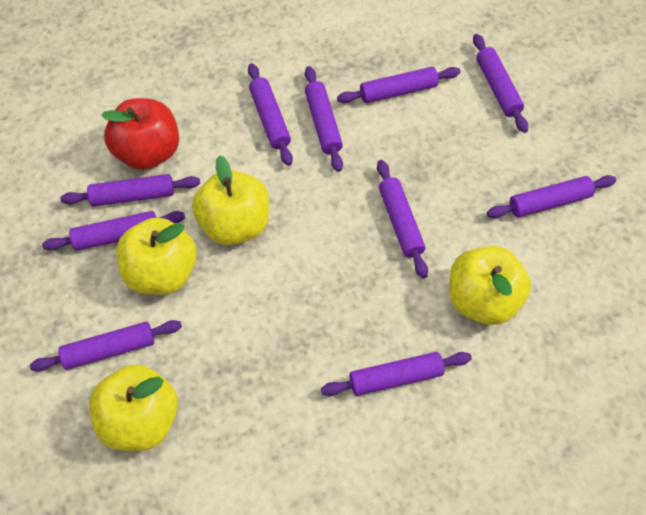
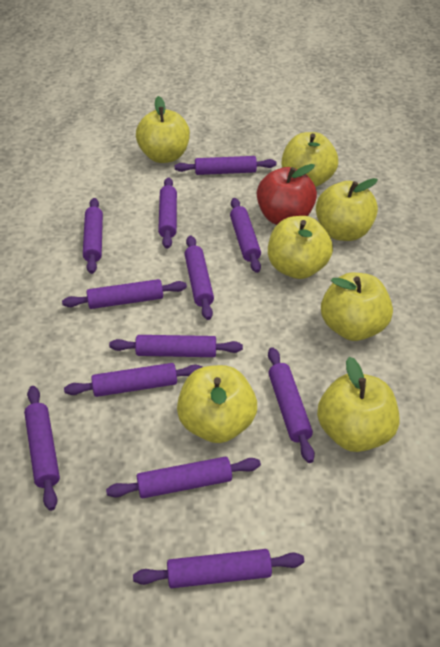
purple rolling pin: 10 -> 12
yellow apple: 4 -> 7

